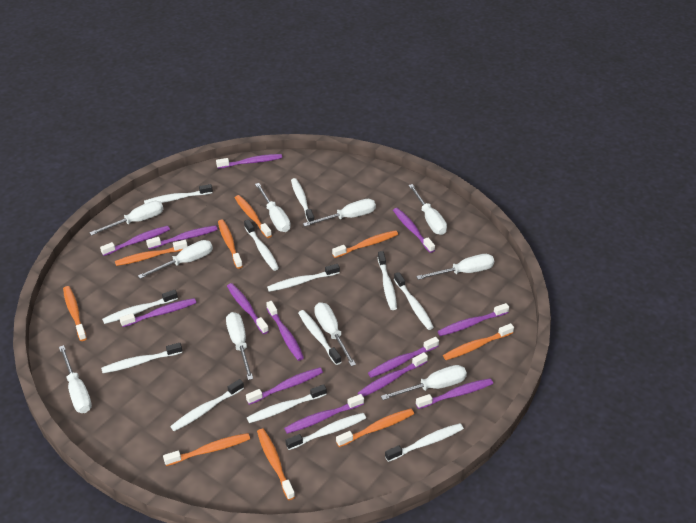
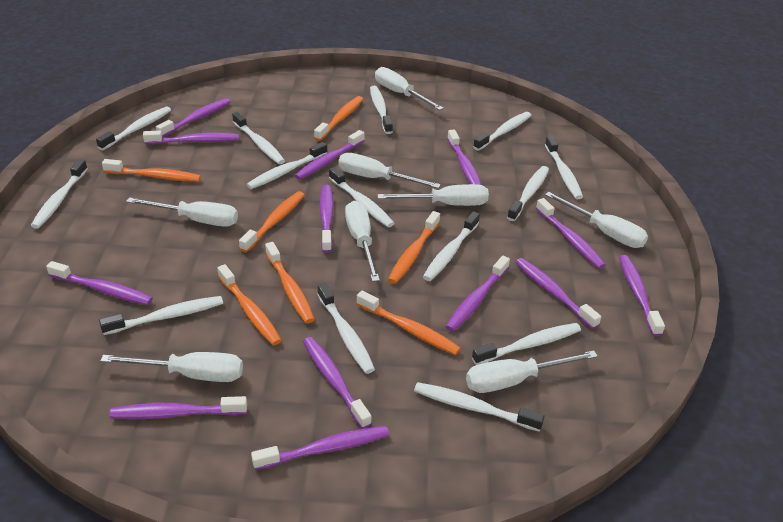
orange toothbrush: 9 -> 7
white screwdriver: 10 -> 8
white toothbrush: 13 -> 14

